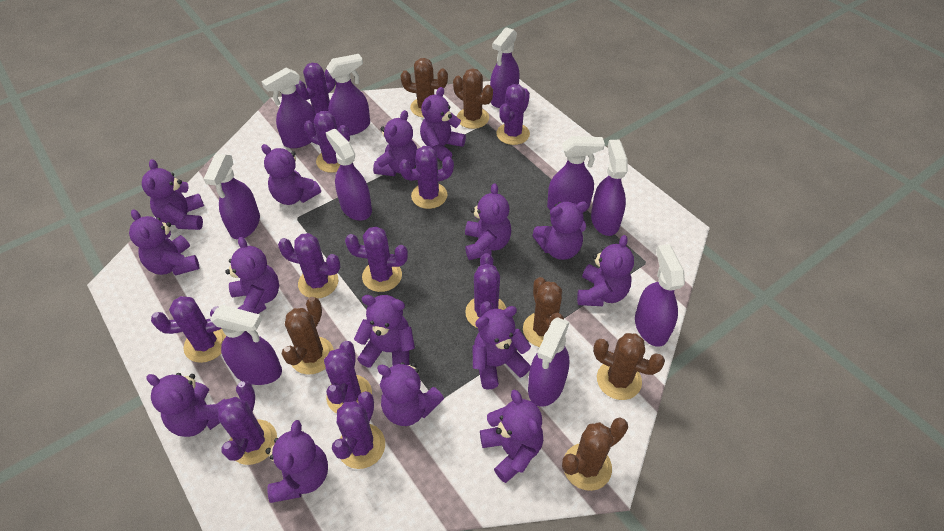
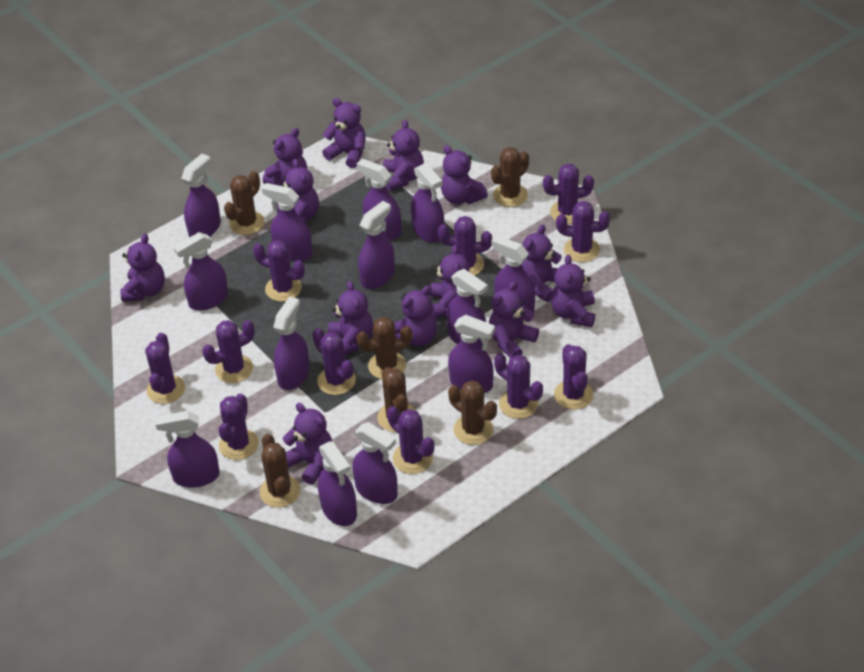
purple spray bottle: 10 -> 13
purple teddy bear: 15 -> 13

